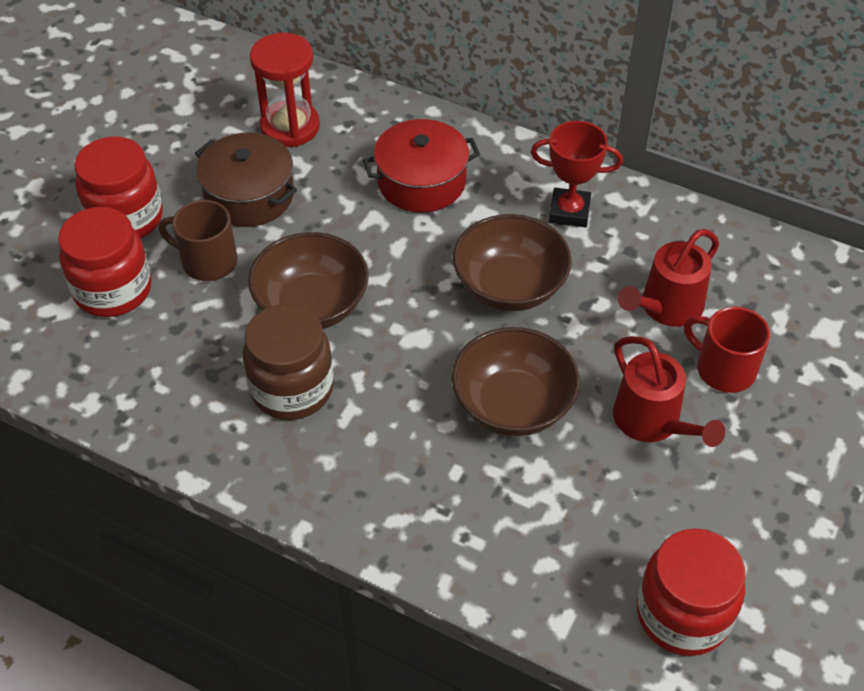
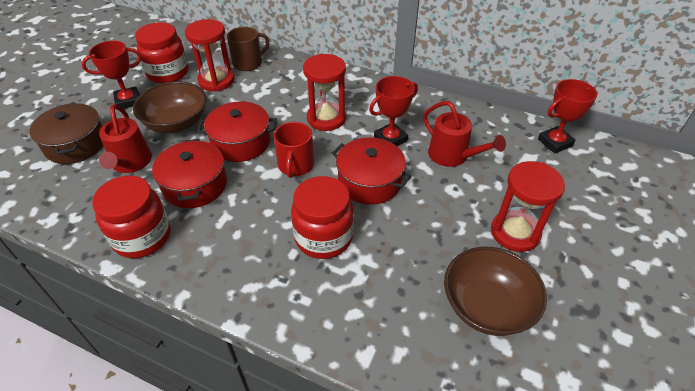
brown bowl: 3 -> 2
brown jar: 1 -> 0
red hourglass: 1 -> 3
red pot: 1 -> 3
red trophy: 1 -> 3

